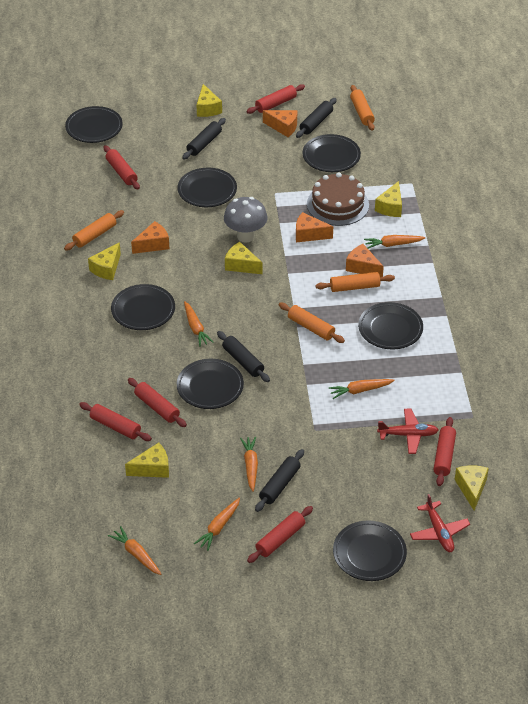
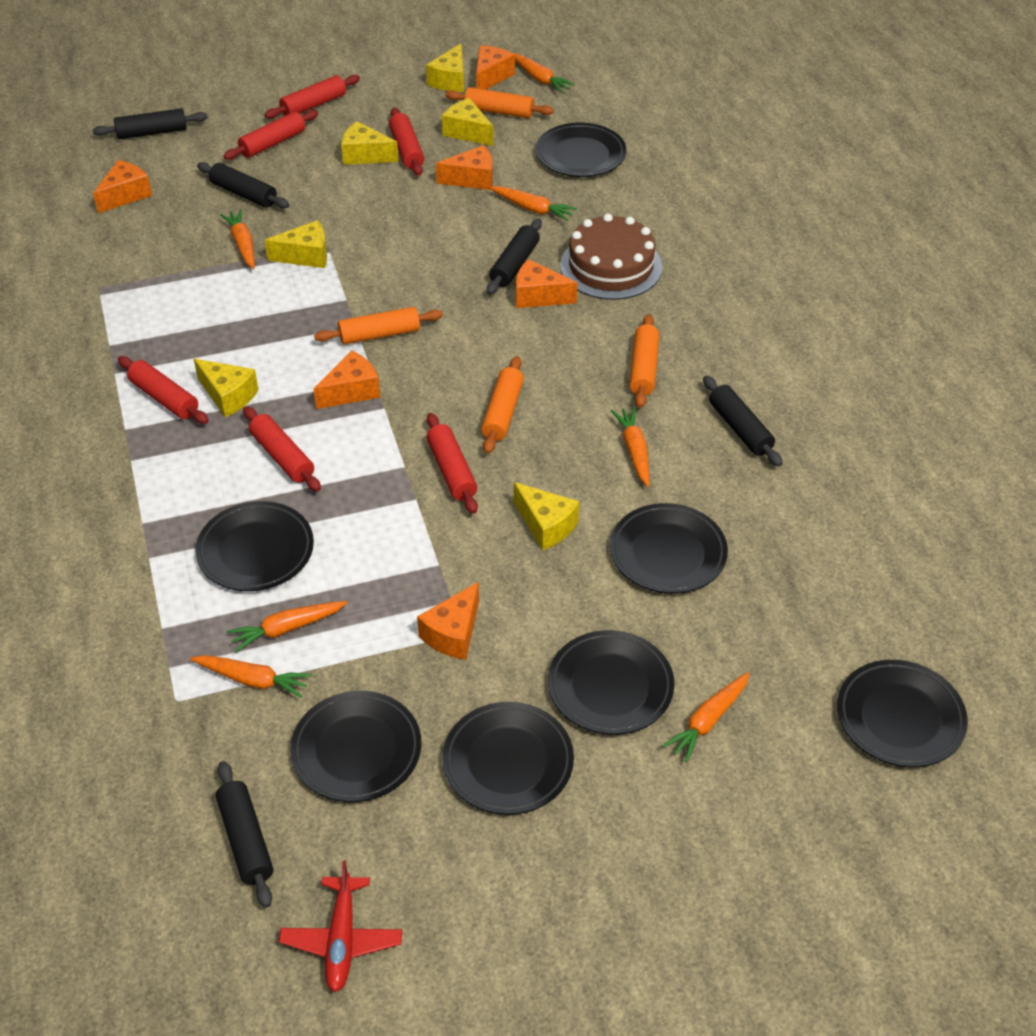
black rolling pin: 4 -> 5
grey mushroom: 1 -> 0
orange carrot: 6 -> 7
orange cheese: 4 -> 6
red plane: 2 -> 1

